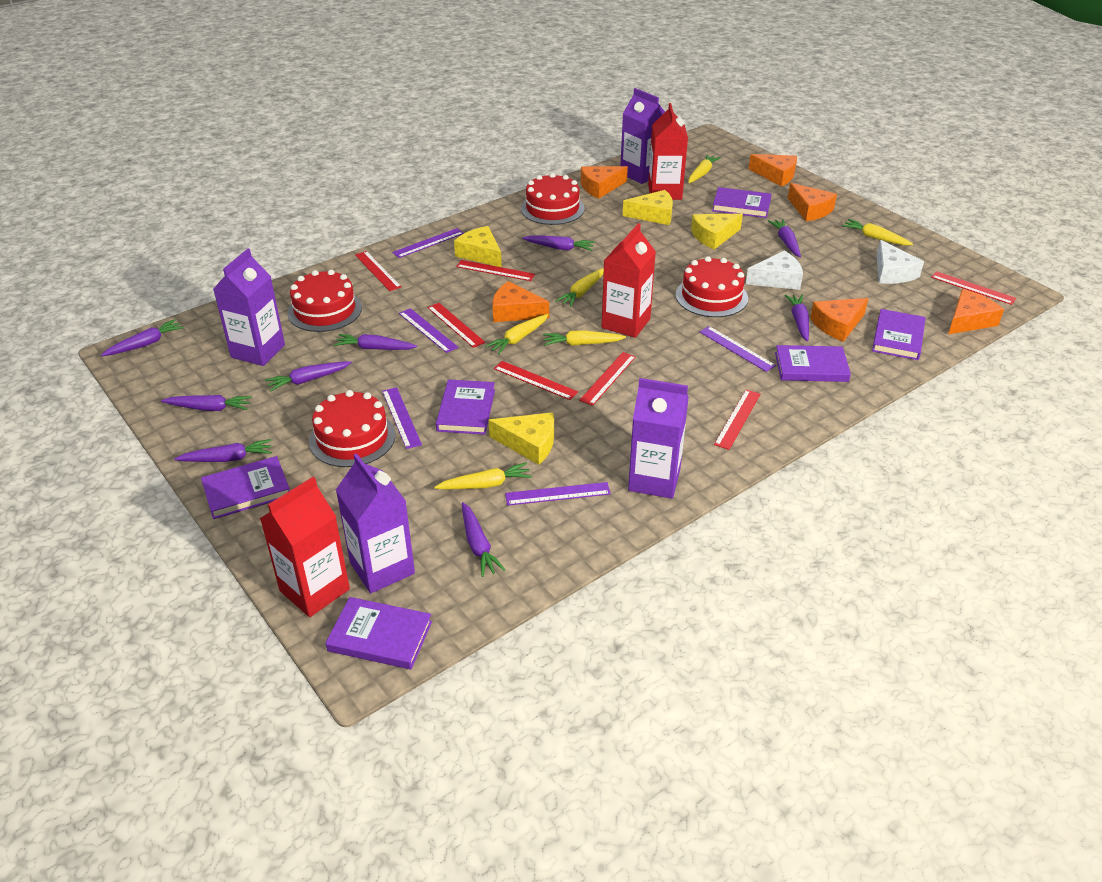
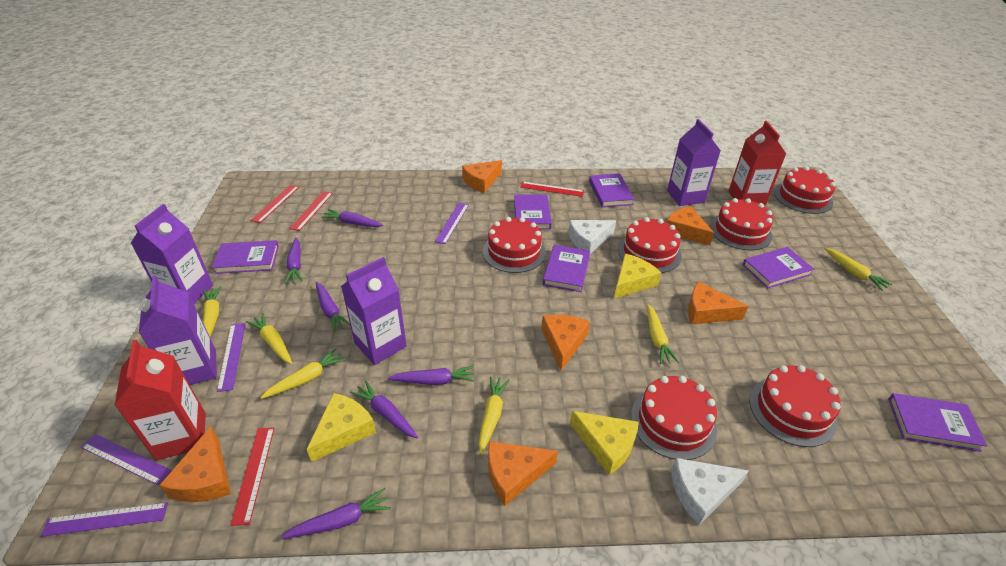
purple carrot: 9 -> 6
purple ruler: 5 -> 4
red cake: 4 -> 6
red carton: 3 -> 2
red ruler: 7 -> 4
yellow cheese: 4 -> 3

